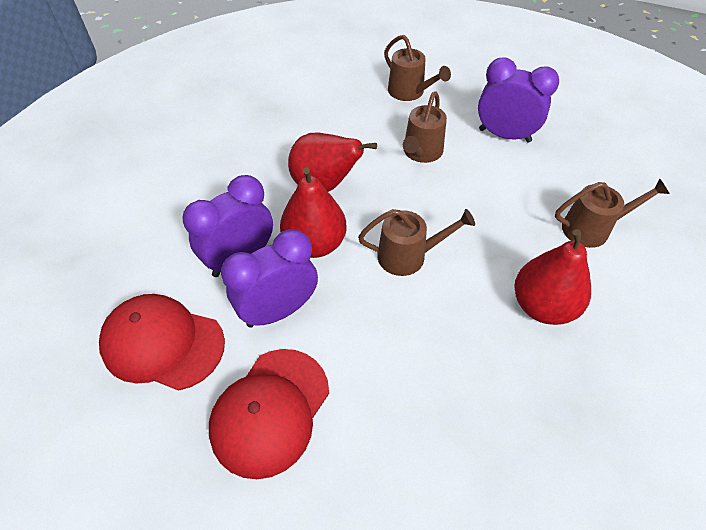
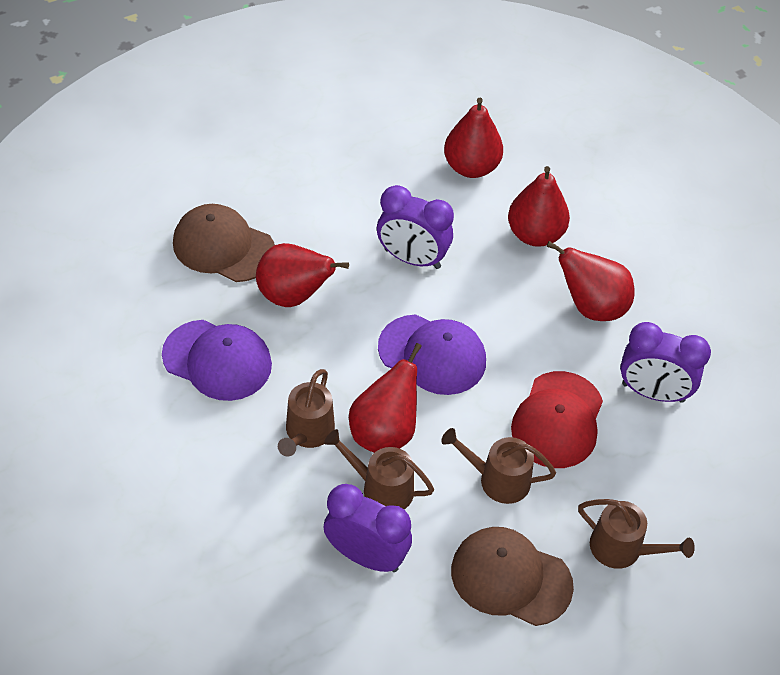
brown cap: 0 -> 2
purple cap: 0 -> 2
red cap: 2 -> 1
red pear: 3 -> 5

